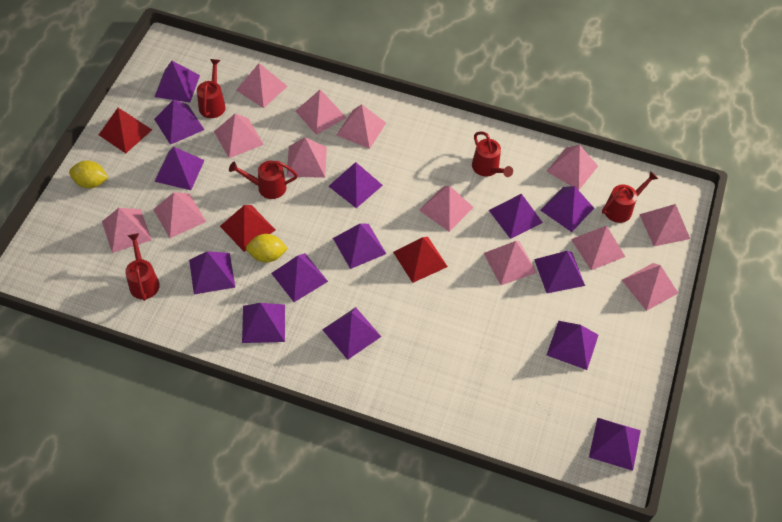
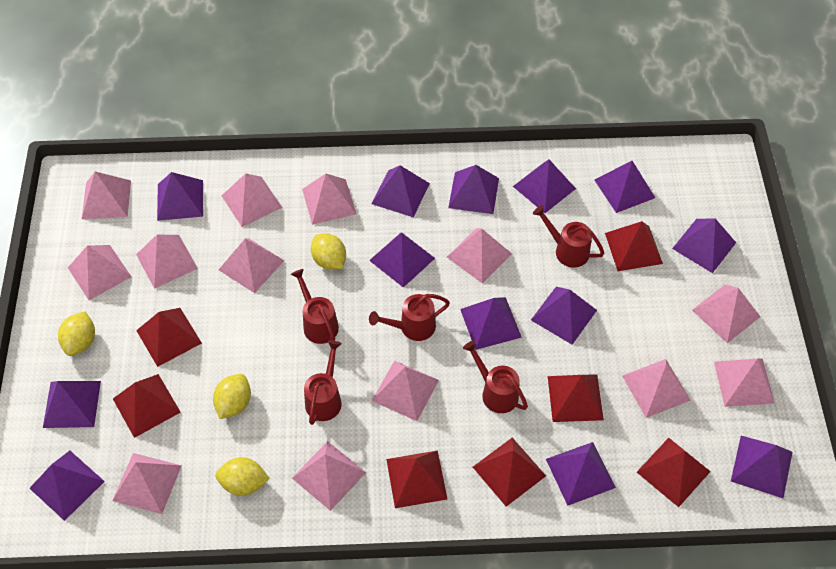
purple pyramid: 14 -> 13
red pyramid: 3 -> 7
yellow lemon: 2 -> 4

